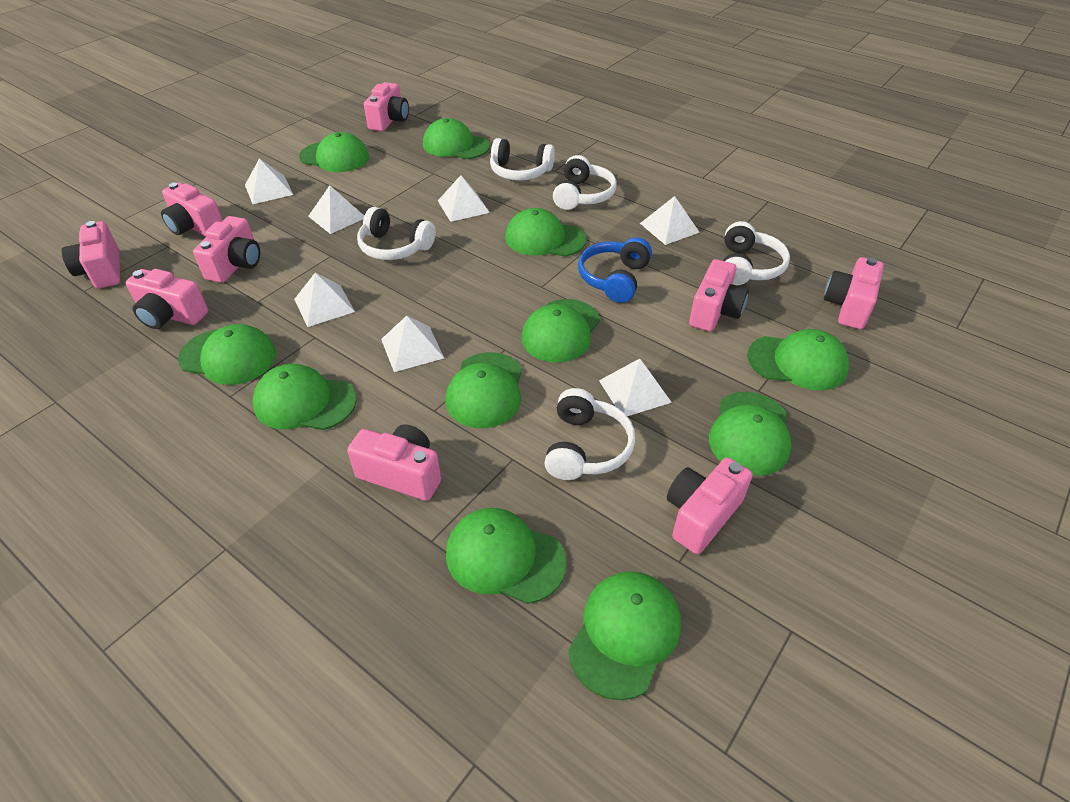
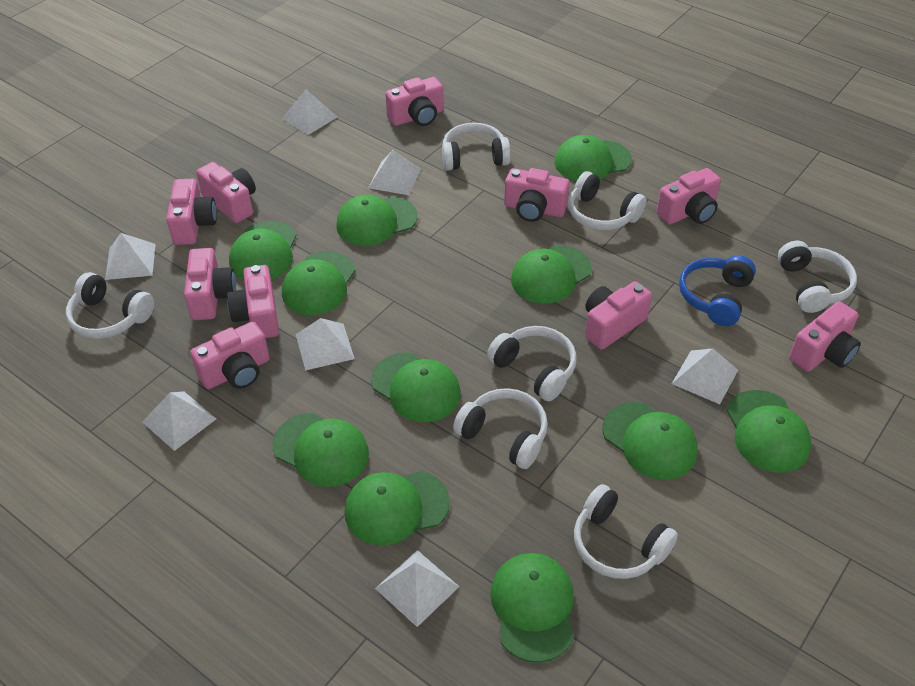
pink camera: 9 -> 10
white headphones: 5 -> 7

